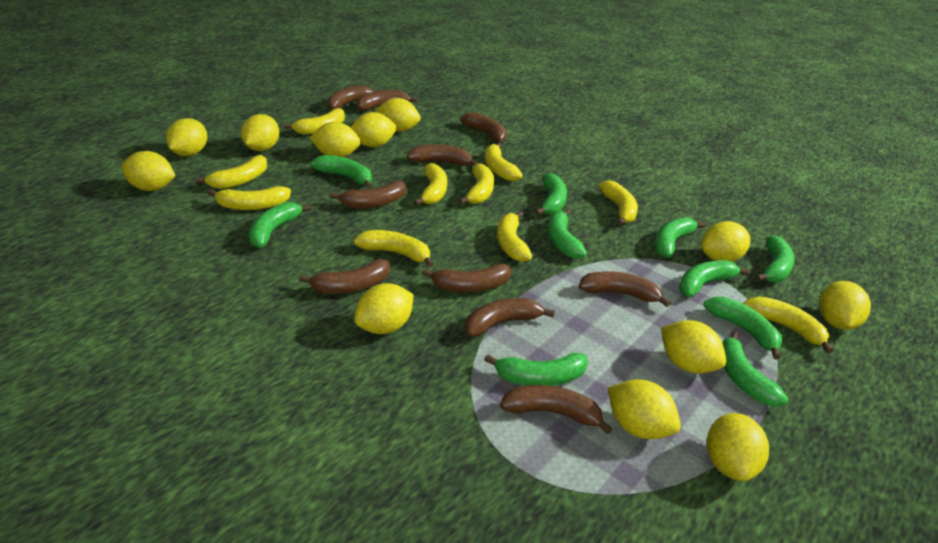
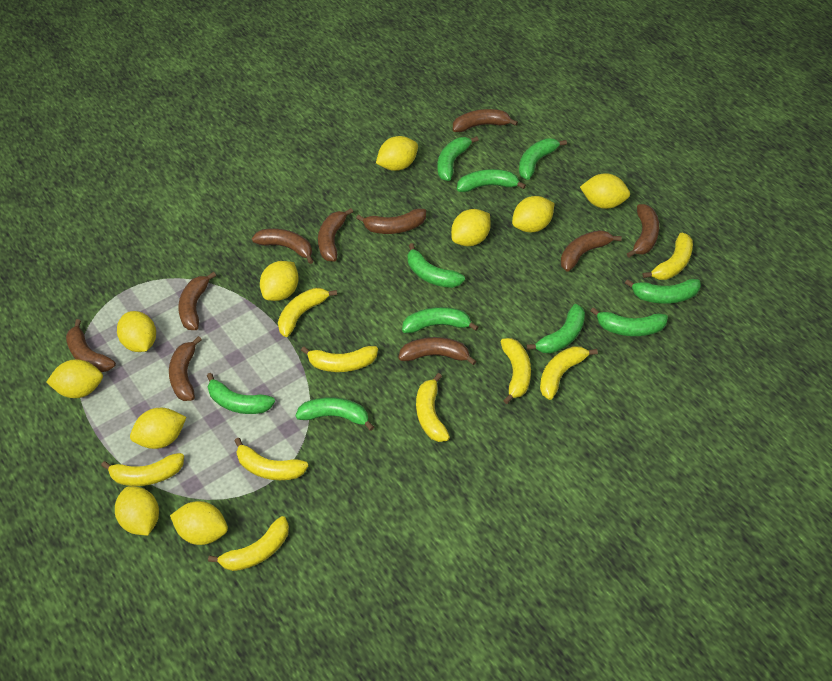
yellow banana: 10 -> 9
yellow lemon: 12 -> 10

